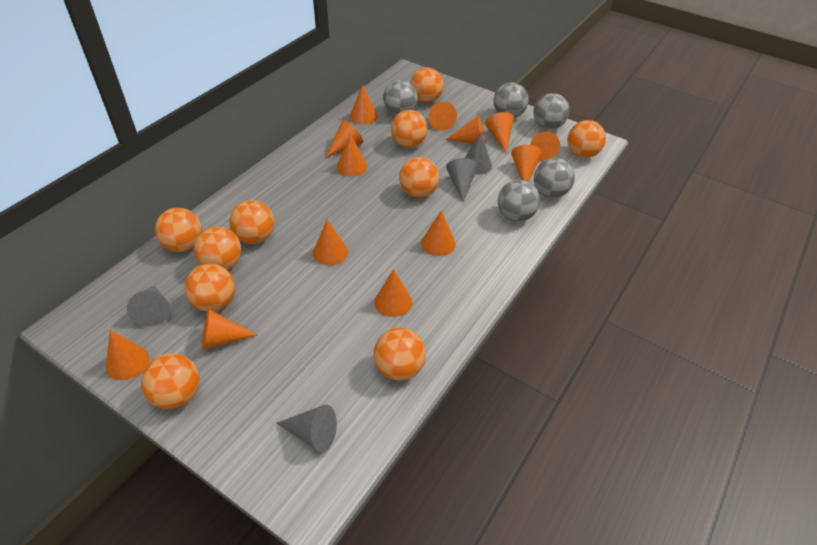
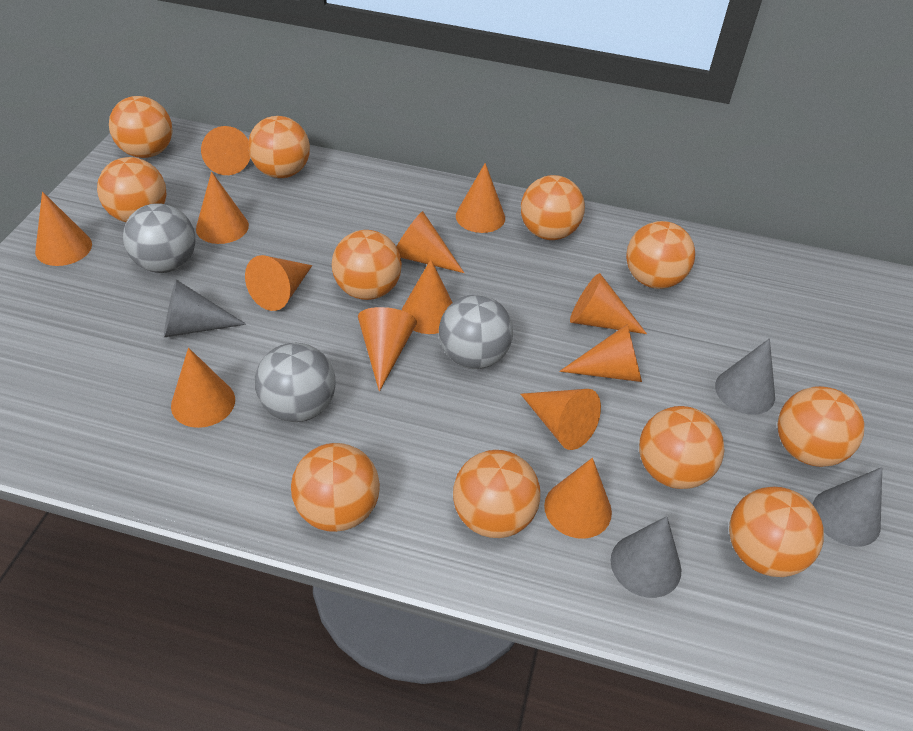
grey ball: 5 -> 3
orange ball: 10 -> 11

